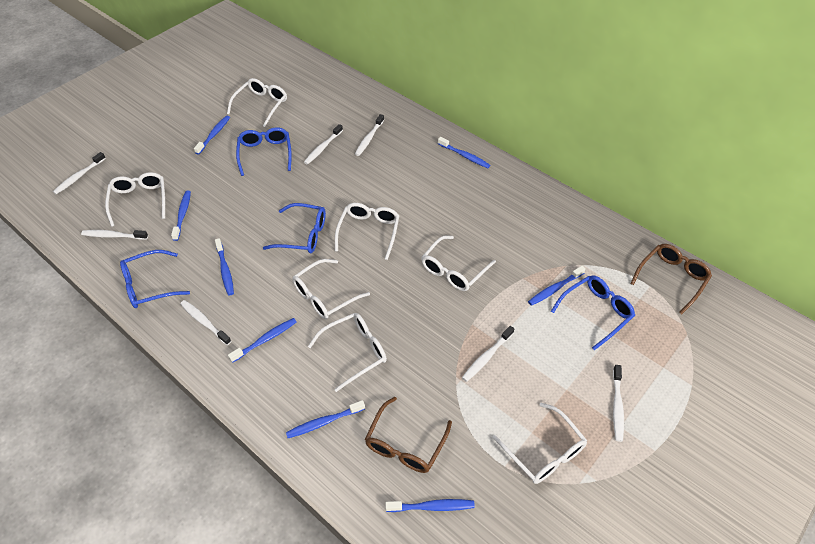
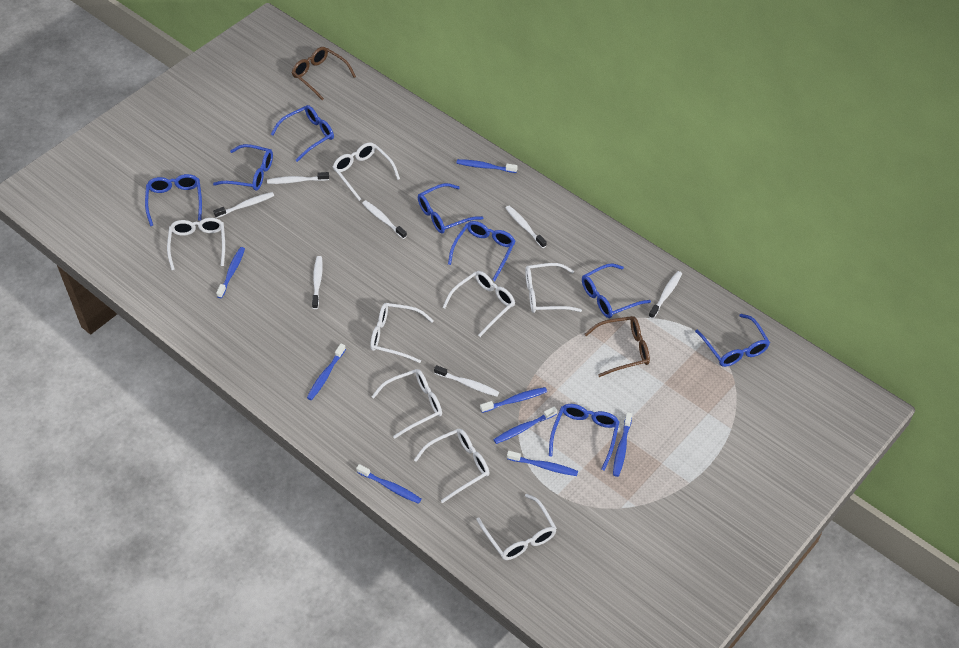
blue glasses: 4 -> 8
white glasses: 7 -> 8

